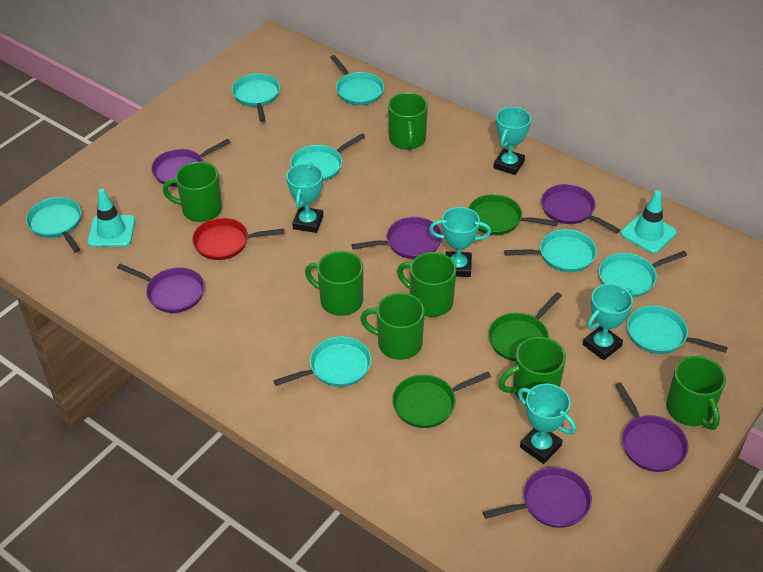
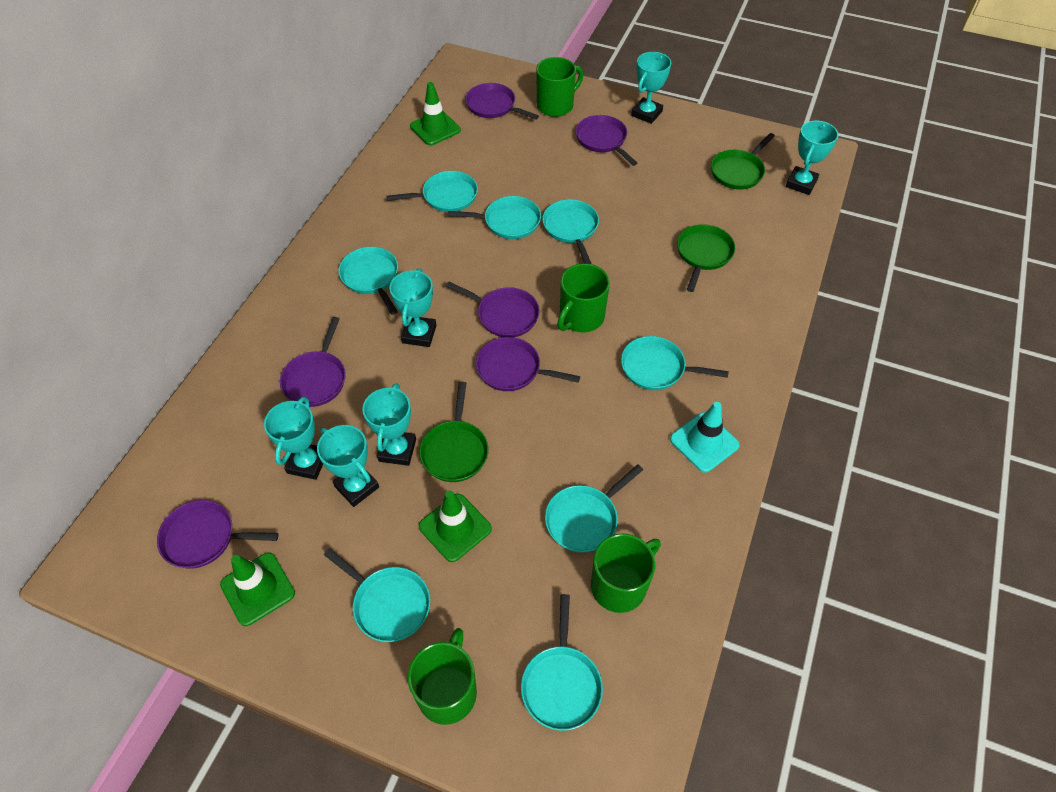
green mug: 7 -> 4
green traffic cone: 0 -> 3
red pan: 1 -> 0
turquoise traffic cone: 2 -> 1
turquoise trophy: 5 -> 6

